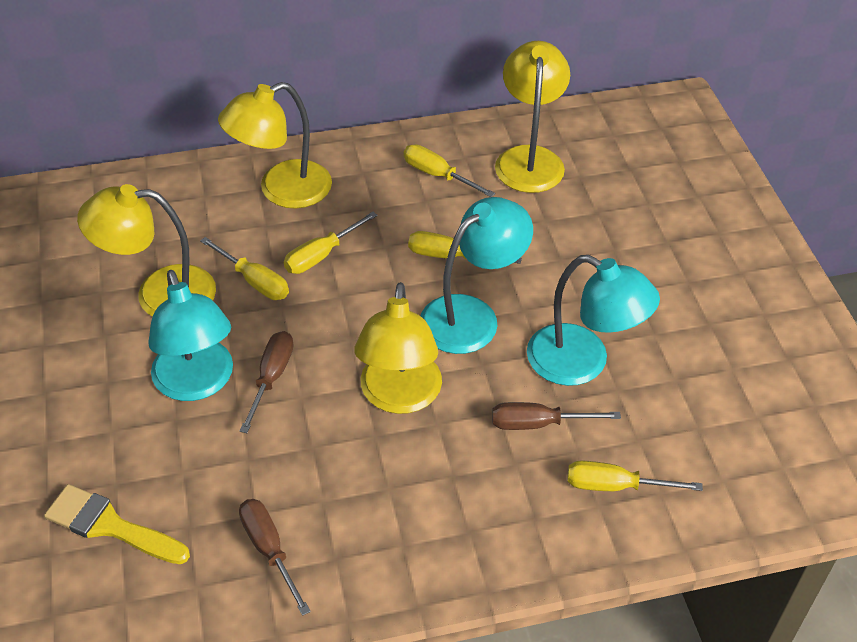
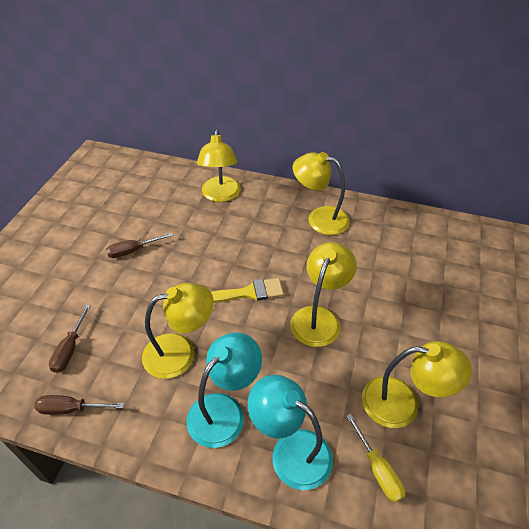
turquoise lamp: 3 -> 2
yellow lamp: 4 -> 5
yellow screwdriver: 5 -> 1

